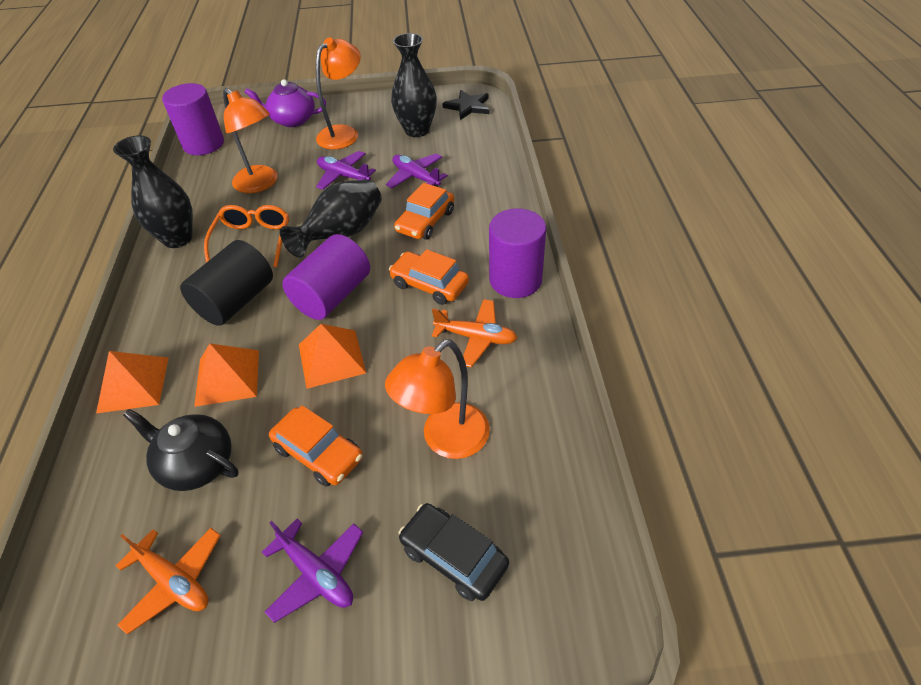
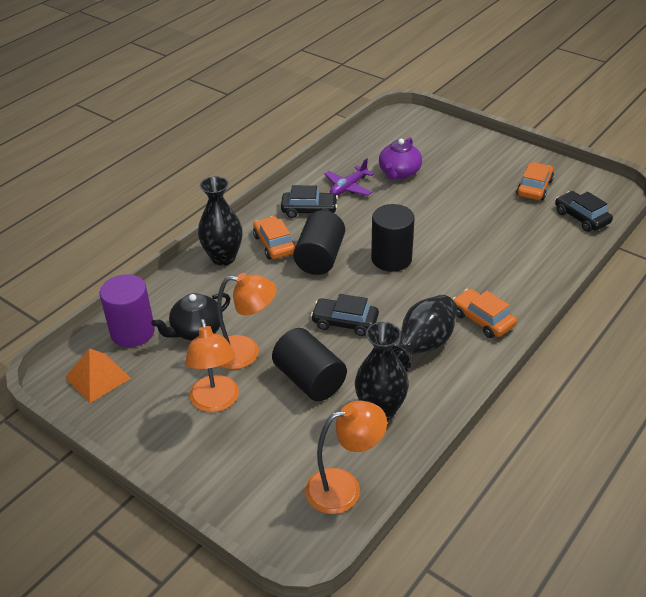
black car: 1 -> 3
black cylinder: 1 -> 3
black star: 1 -> 0
orange glasses: 1 -> 0
orange plane: 2 -> 0
orange pyramid: 3 -> 1
purple cylinder: 3 -> 1
purple plane: 3 -> 1

